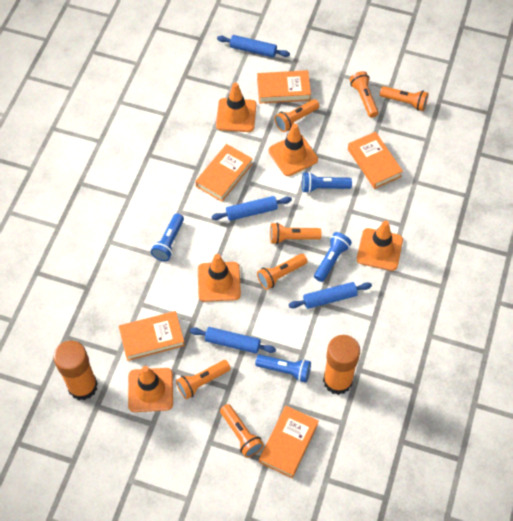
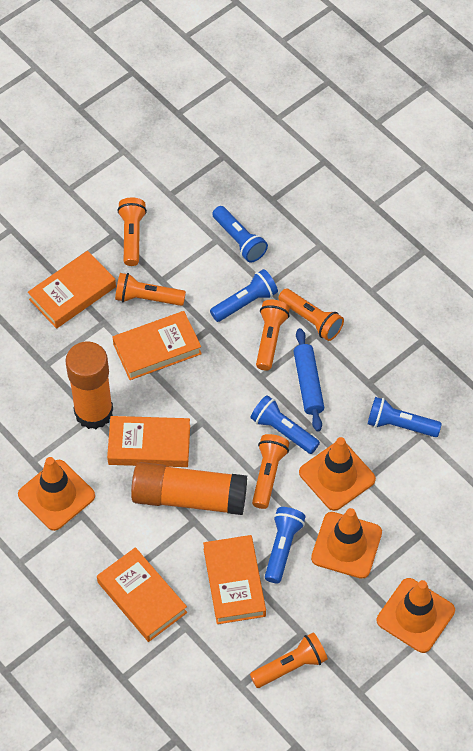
blue flashlight: 4 -> 5
blue rolling pin: 4 -> 1
orange flashlight: 7 -> 6
orange traffic cone: 5 -> 4

